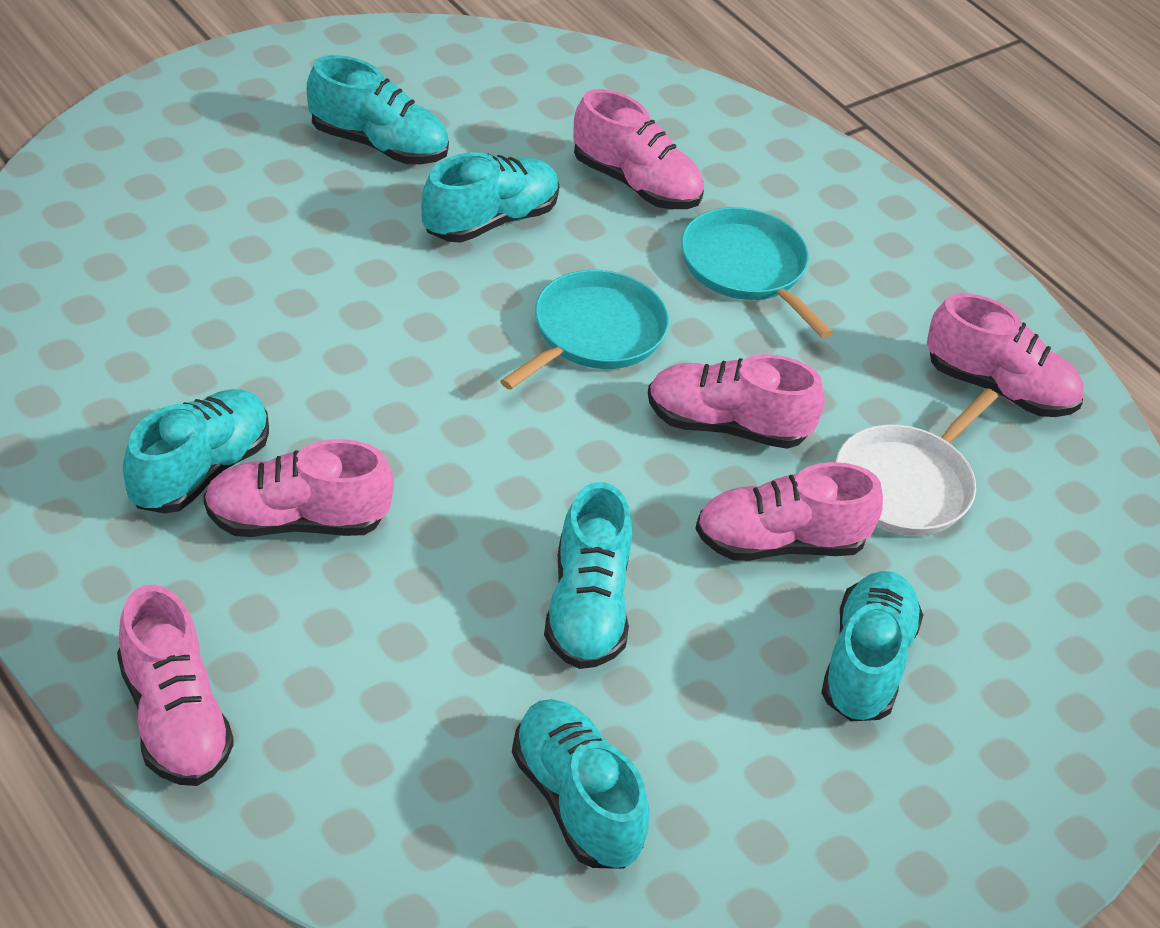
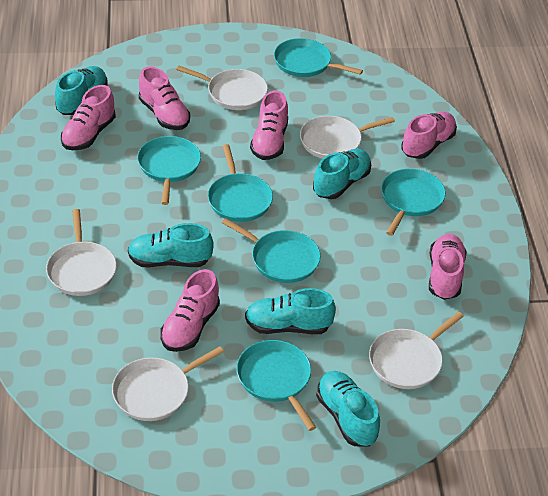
turquoise pan: 2 -> 6
turquoise shoe: 6 -> 5
white pan: 1 -> 5

